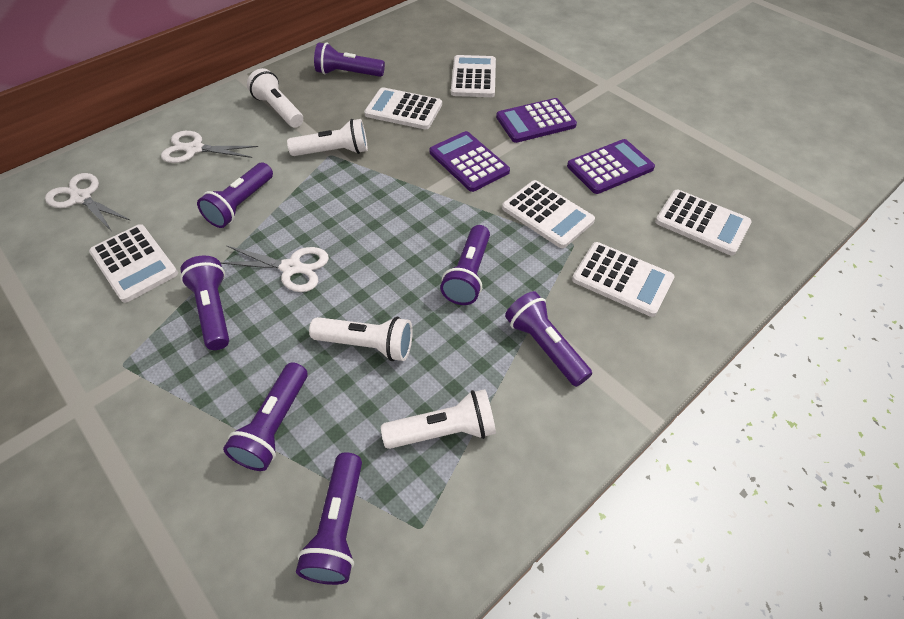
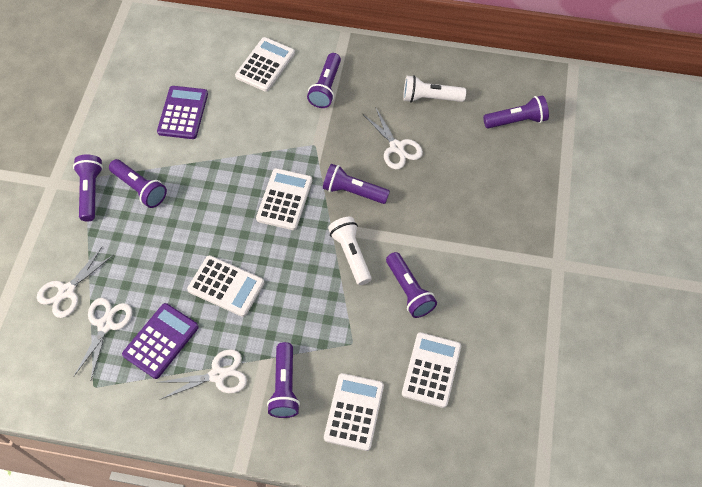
purple calculator: 3 -> 2
white calculator: 6 -> 5
white flashlight: 4 -> 2
white scissors: 3 -> 4

